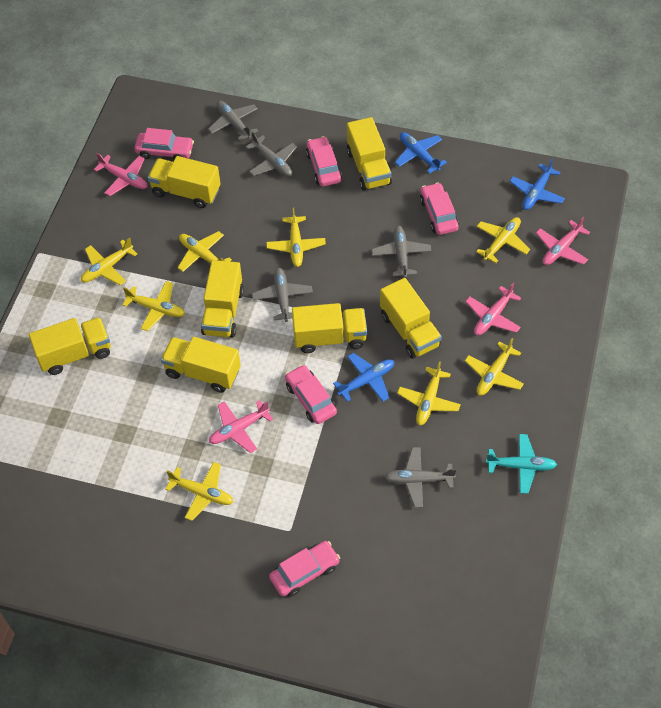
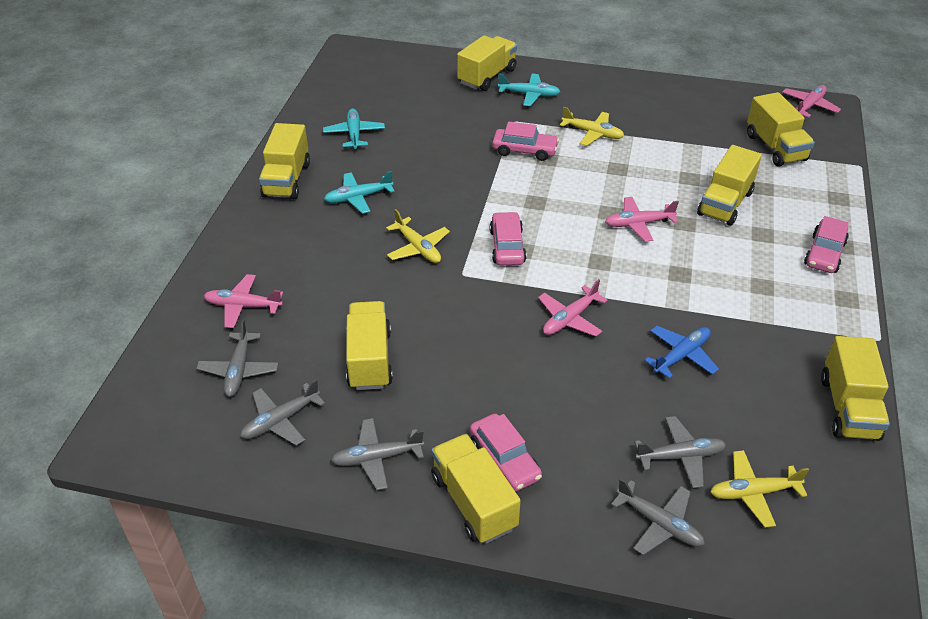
blue plane: 3 -> 1
pink car: 5 -> 4
turquoise plane: 1 -> 3
yellow plane: 8 -> 3

